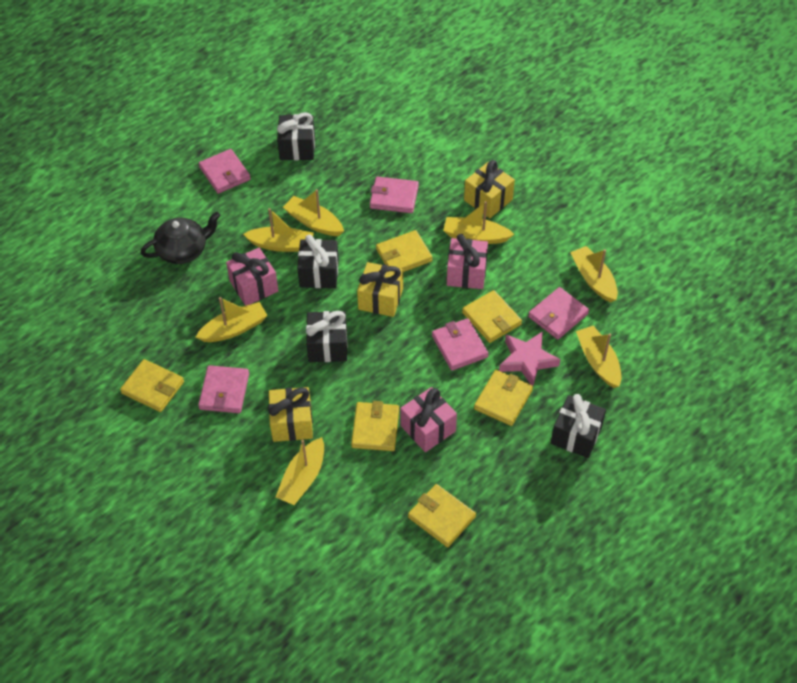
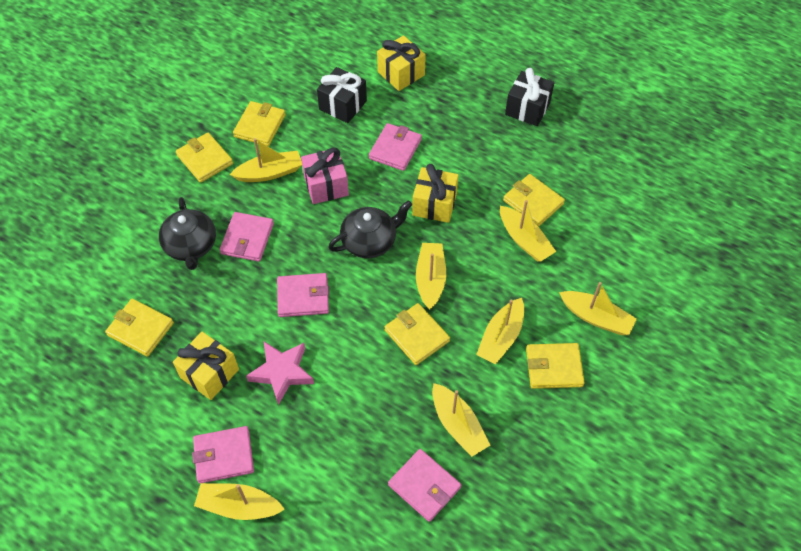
black gift: 4 -> 2
black teapot: 1 -> 2
pink gift: 3 -> 1

